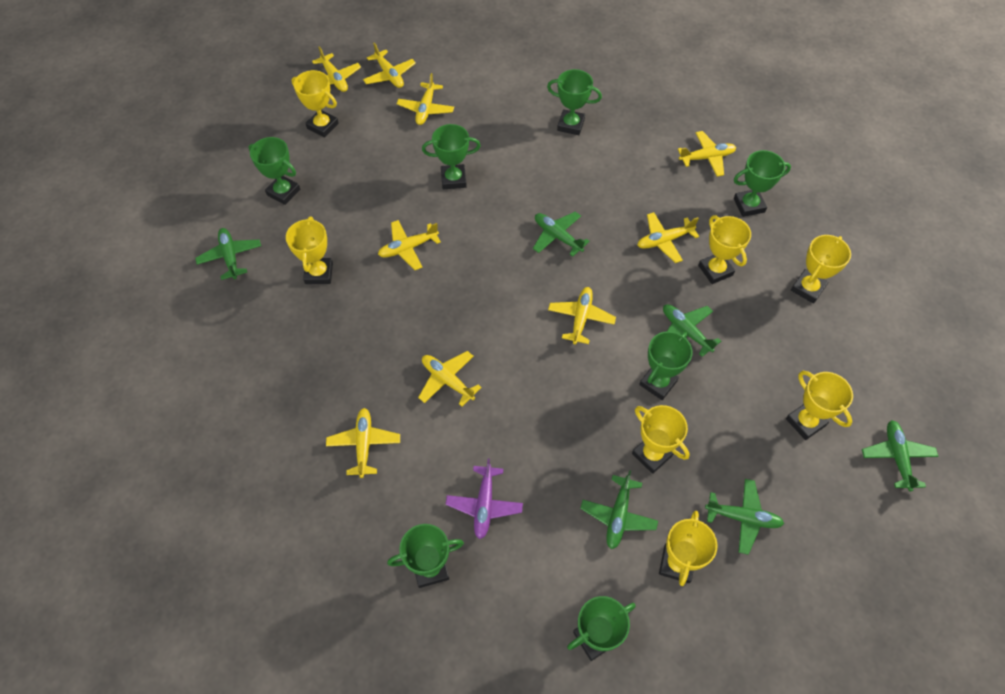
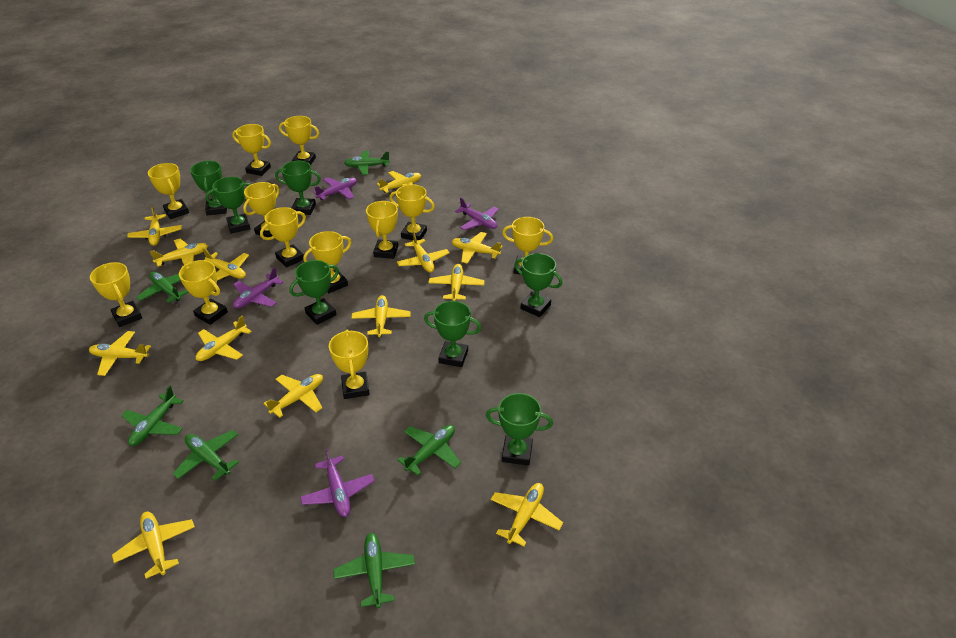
purple plane: 1 -> 4
yellow plane: 9 -> 13
yellow trophy: 7 -> 12

